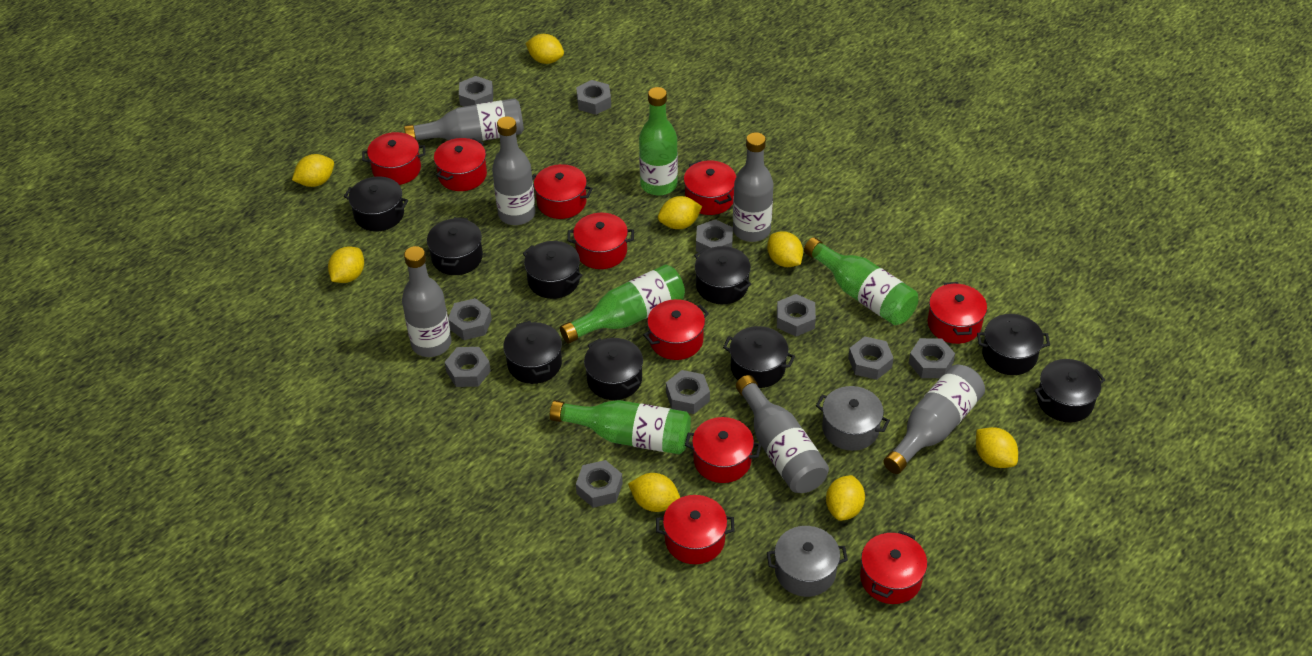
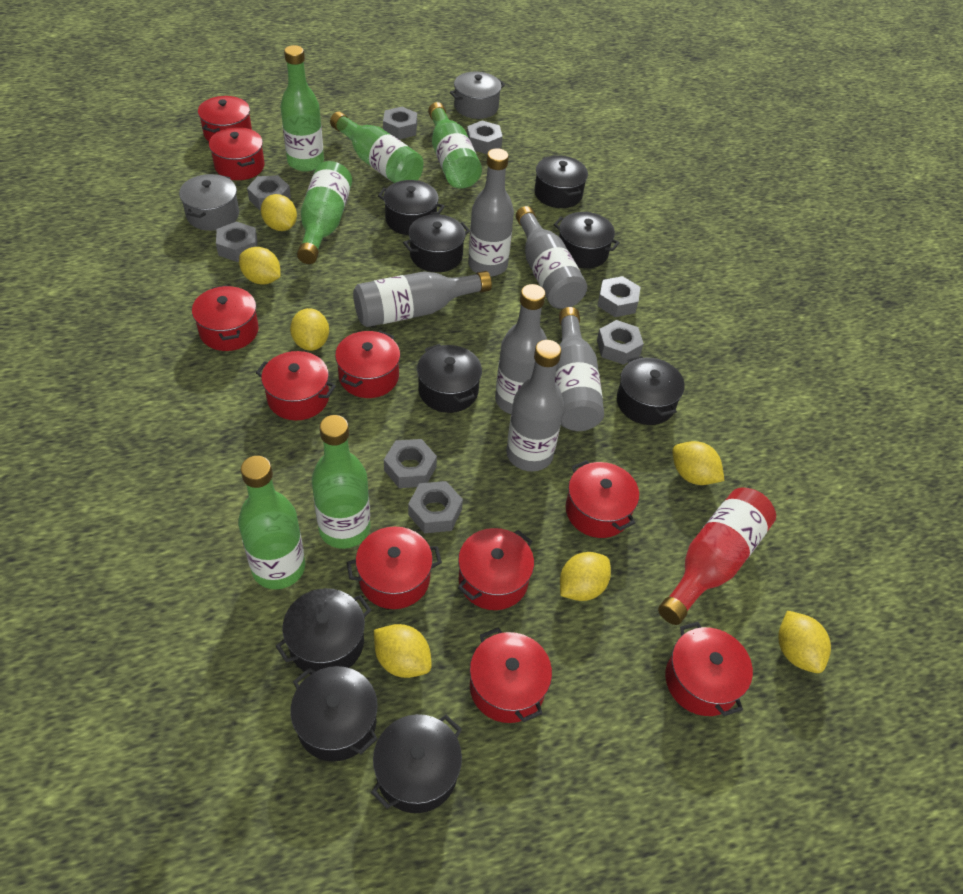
green bottle: 4 -> 6
grey nut: 10 -> 8
red bottle: 0 -> 1
yellow lemon: 8 -> 7

